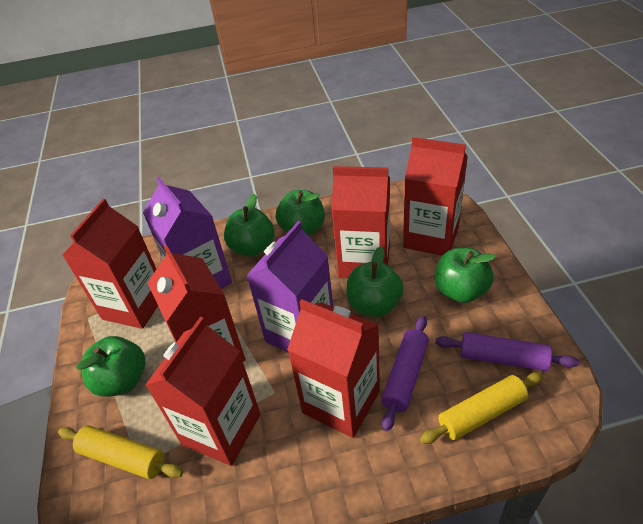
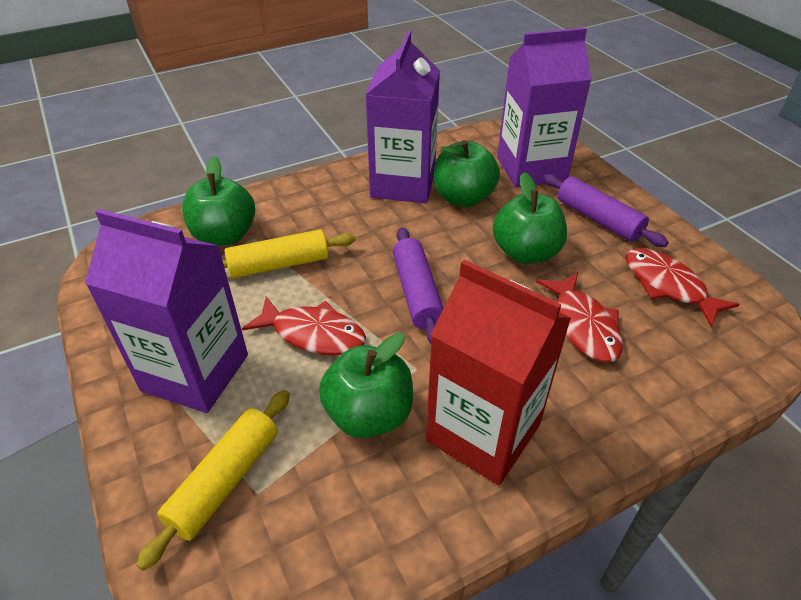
green apple: 5 -> 4
purple carton: 2 -> 3
red carton: 6 -> 1
red fish: 0 -> 3

